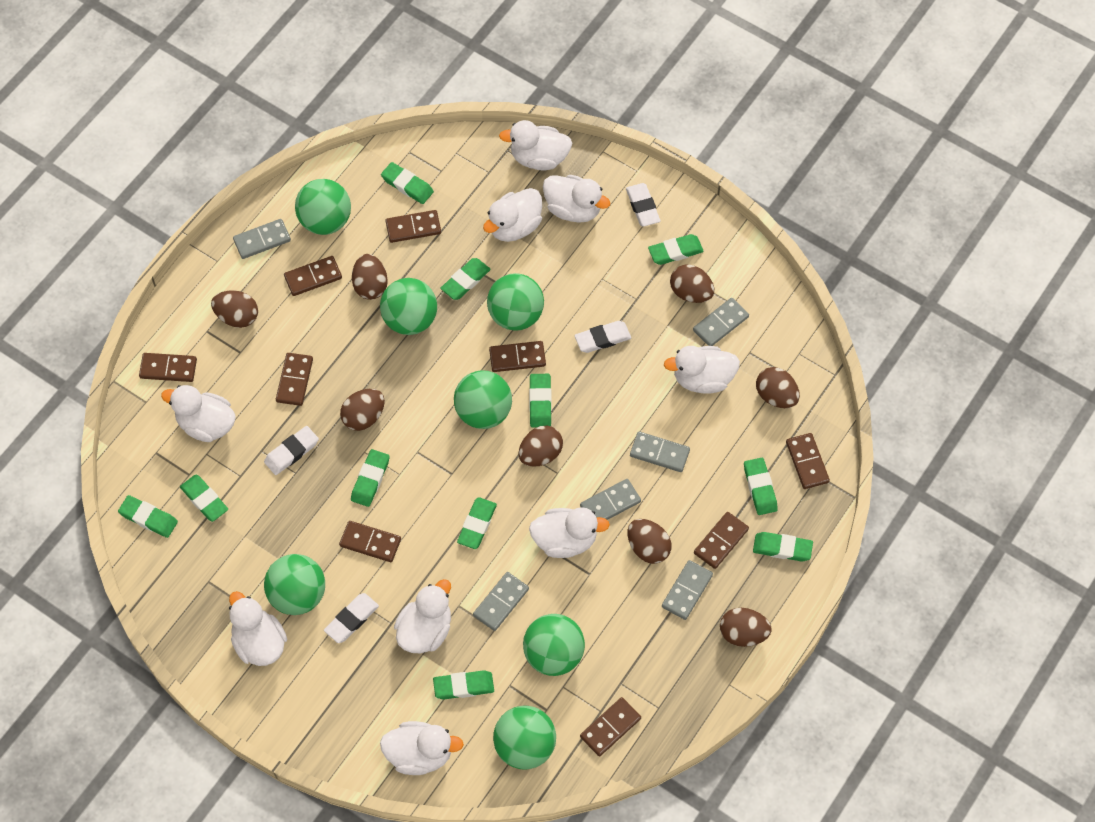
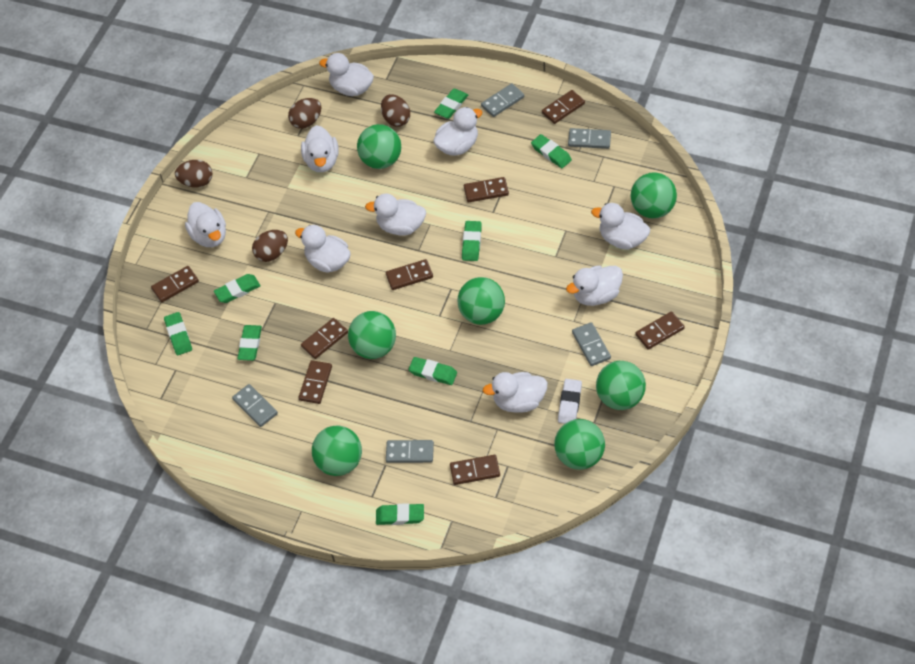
brown domino: 9 -> 8
brown egg: 8 -> 4
green eraser: 11 -> 8
grey domino: 6 -> 5
white eraser: 4 -> 1

